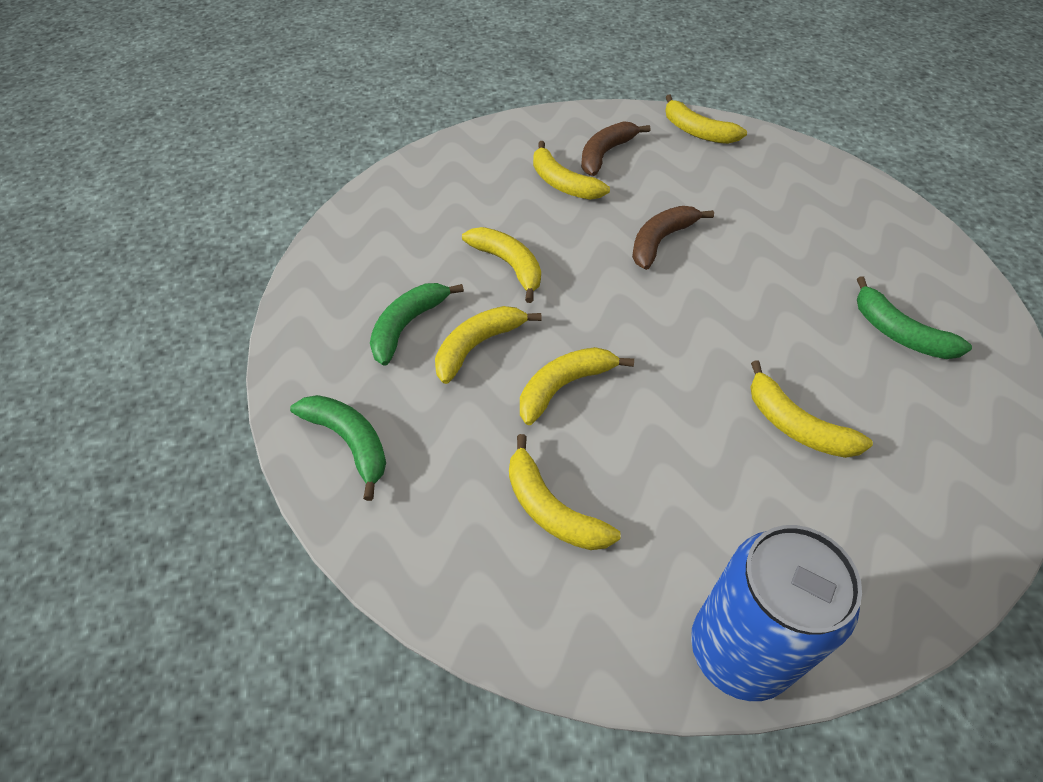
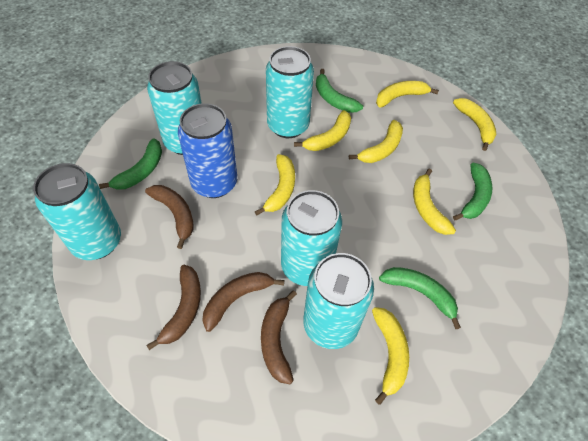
brown banana: 2 -> 4
green banana: 3 -> 4
turquoise can: 0 -> 5

